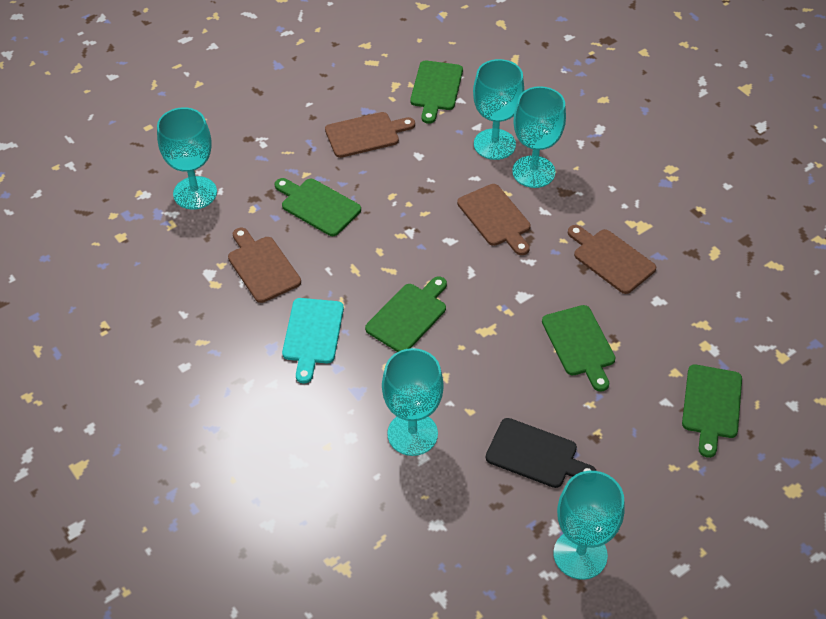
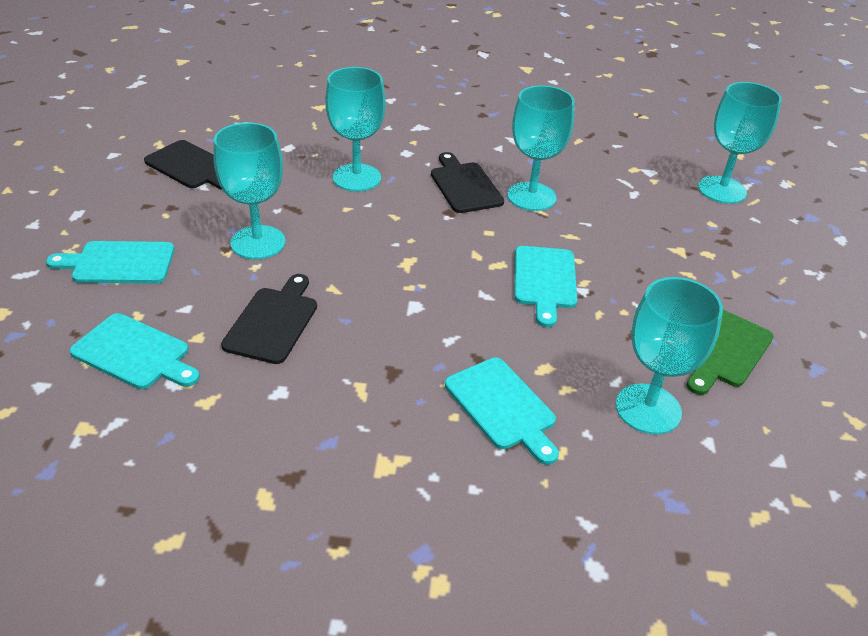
black cutting board: 1 -> 3
brown cutting board: 4 -> 0
green cutting board: 5 -> 1
turquoise cutting board: 1 -> 4

